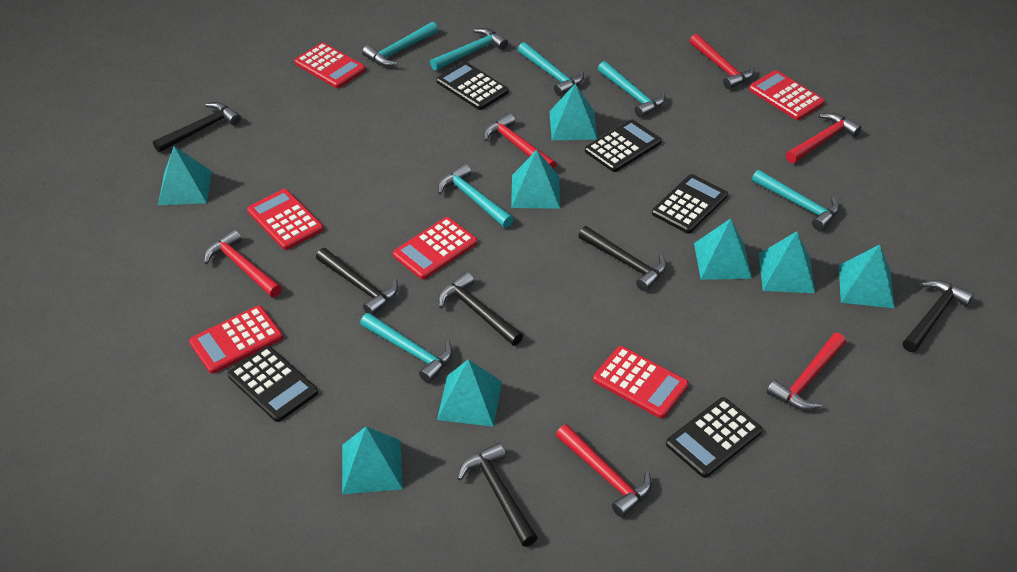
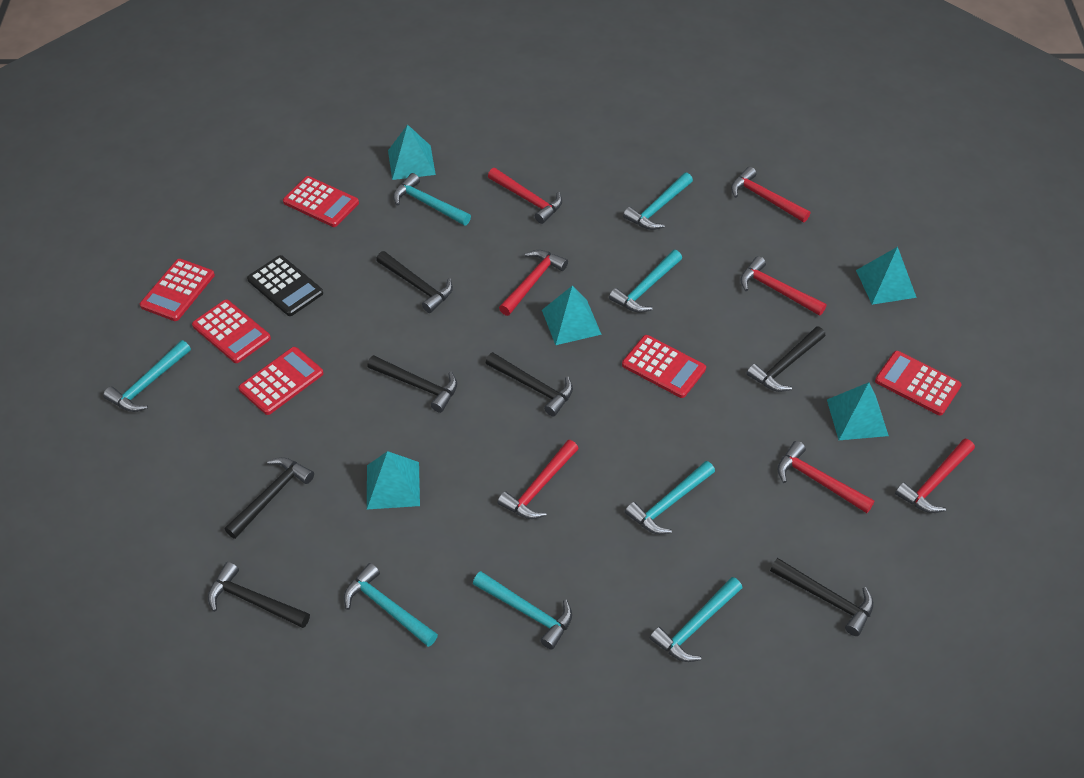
black calculator: 5 -> 1
black hammer: 6 -> 7
red hammer: 6 -> 7
turquoise hammer: 7 -> 8
turquoise pyramid: 8 -> 5

